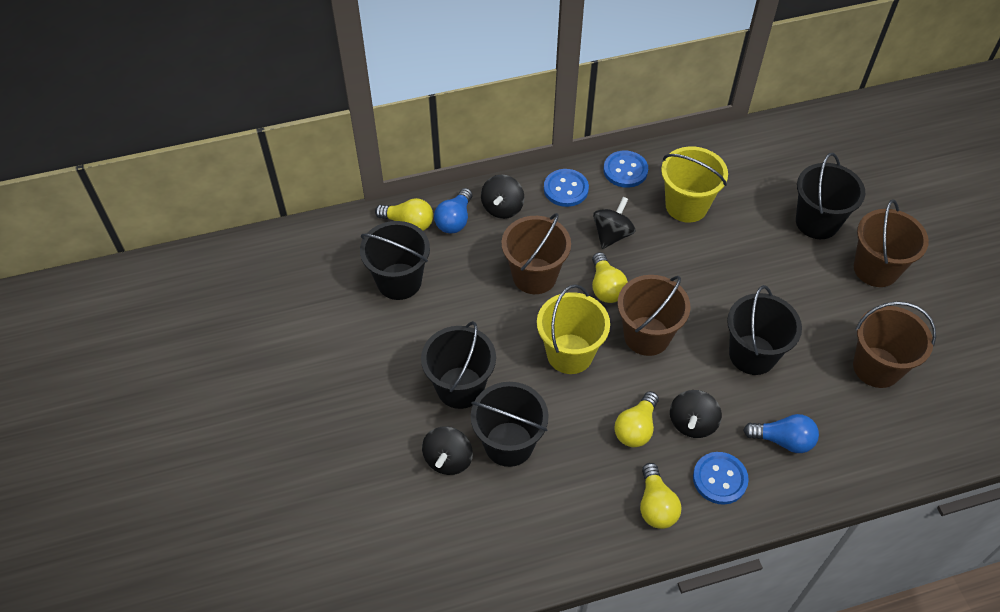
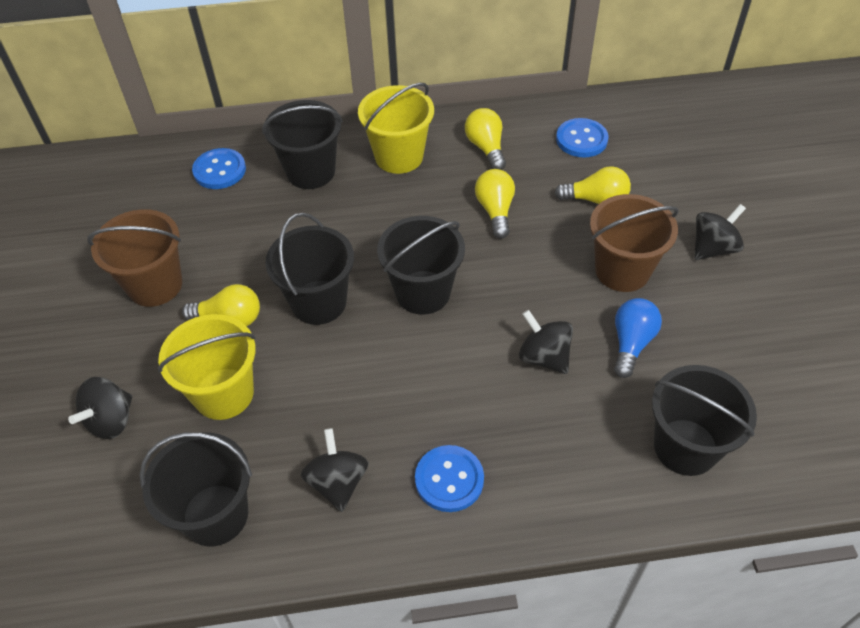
blue light bulb: 2 -> 1
brown bucket: 4 -> 2

